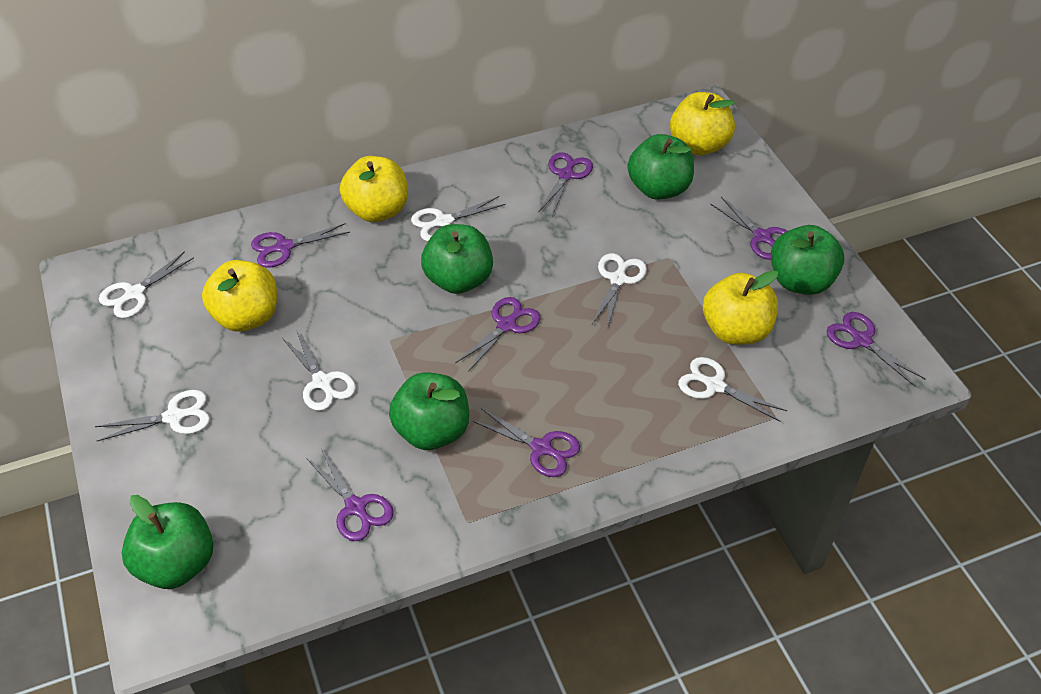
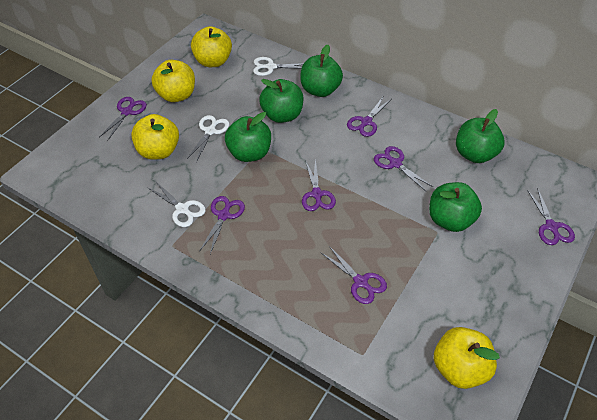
white scissors: 6 -> 3

